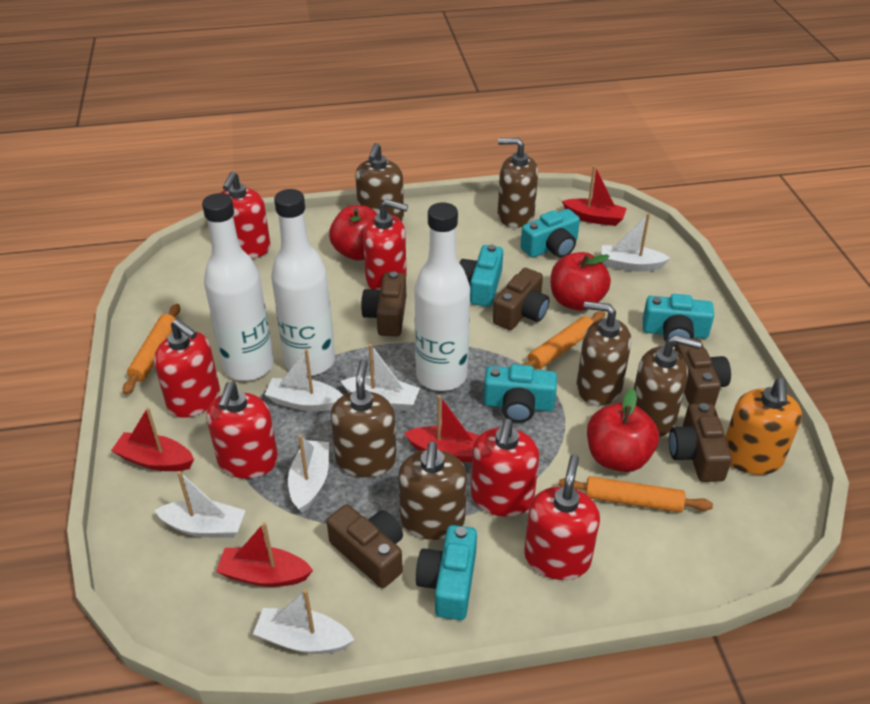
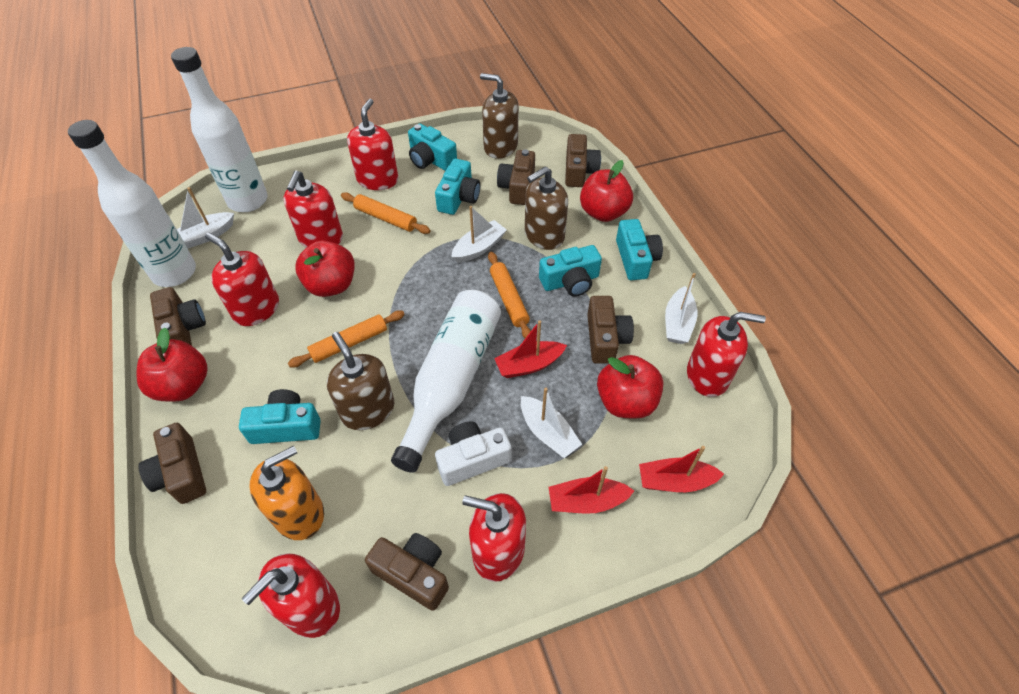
brown camera: 5 -> 6
brown soap dispenser: 6 -> 3
red apple: 3 -> 4
red boat: 4 -> 3
white boat: 6 -> 4
white camera: 0 -> 1

